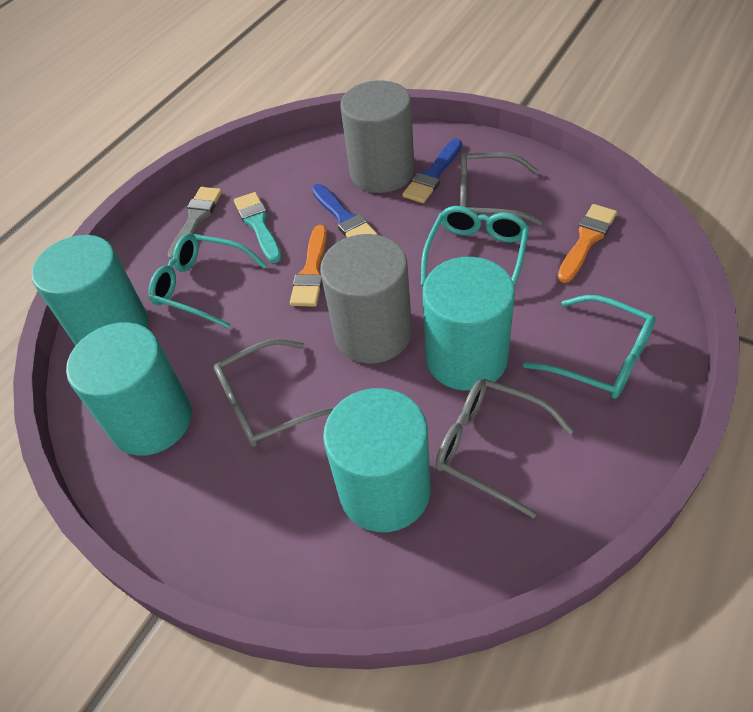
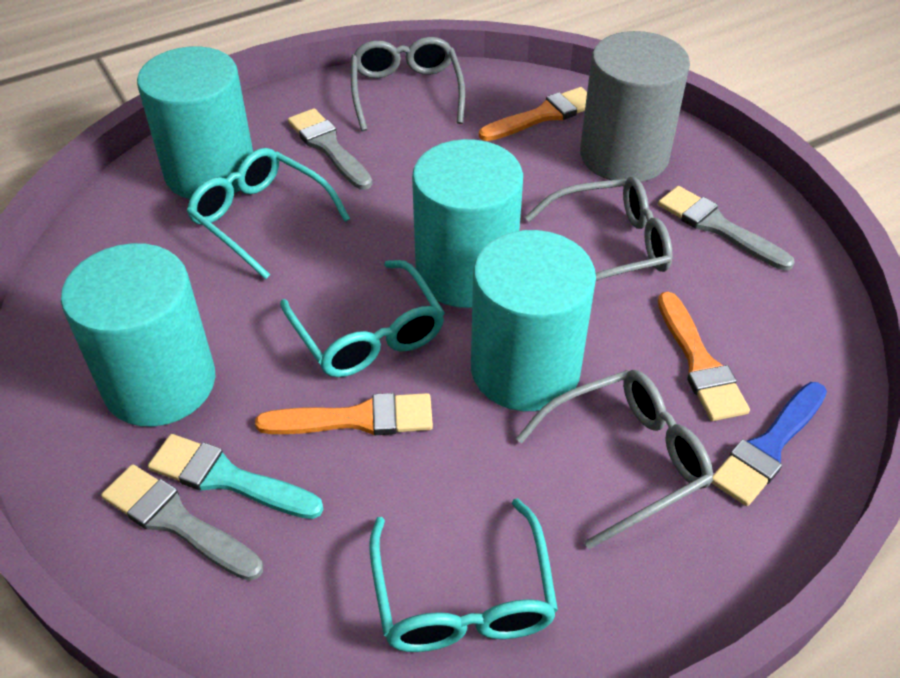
blue brush: 2 -> 1
grey brush: 1 -> 3
grey cylinder: 2 -> 1
orange brush: 2 -> 3

